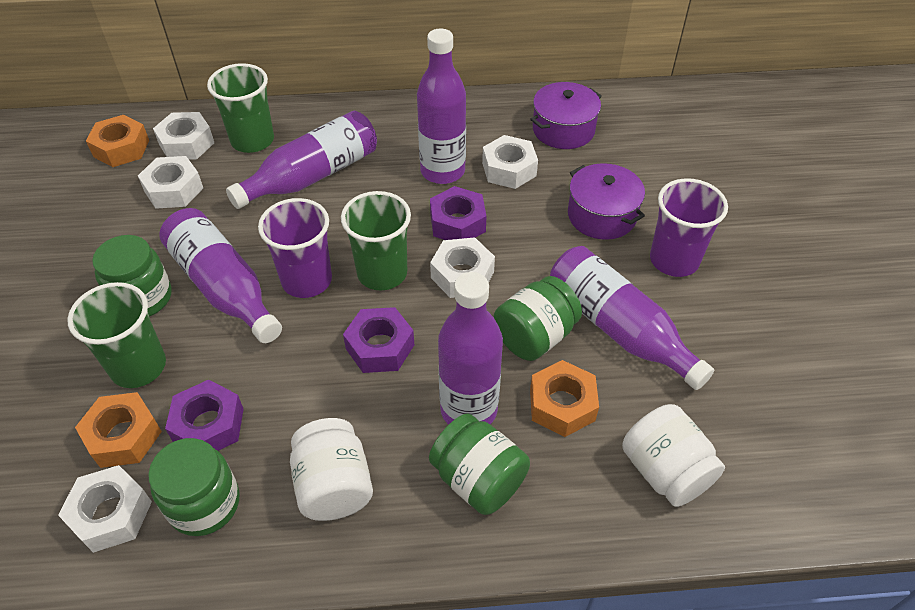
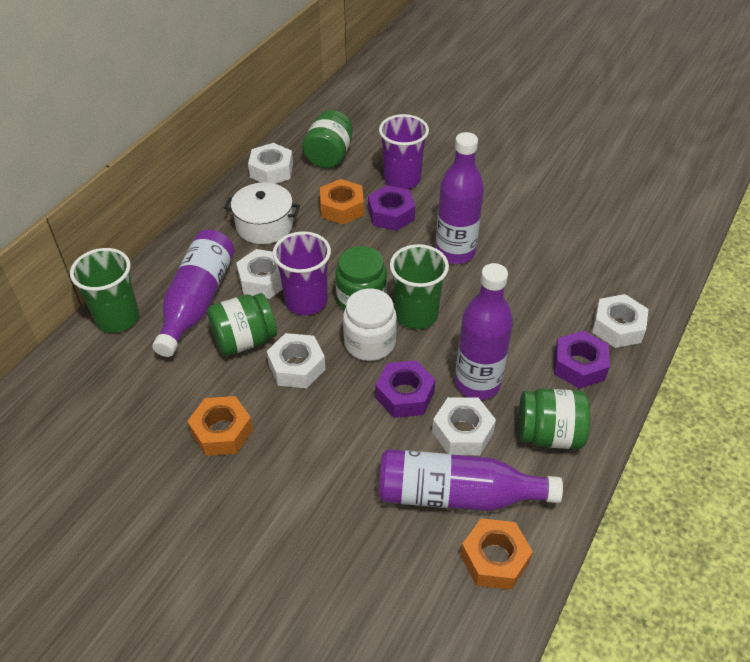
green cup: 3 -> 2
purple bottle: 5 -> 4
purple pot: 2 -> 0
white jar: 2 -> 1
white pot: 0 -> 1

